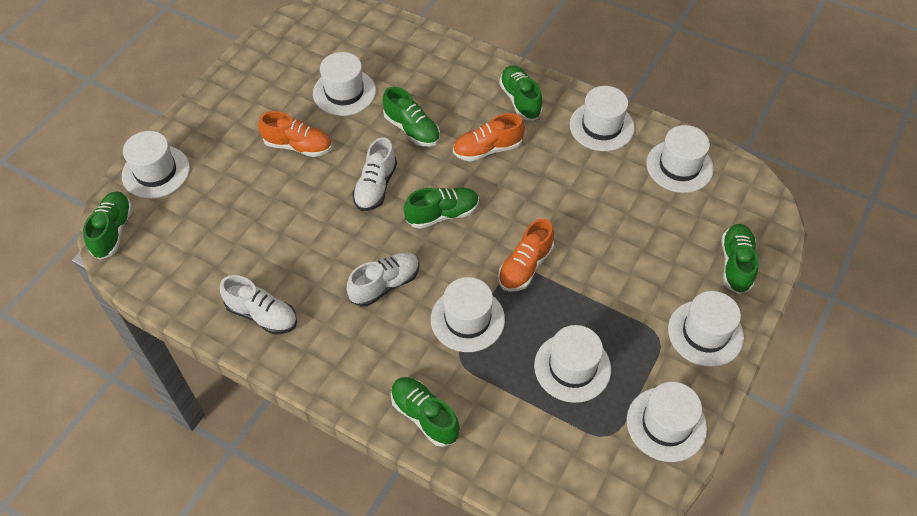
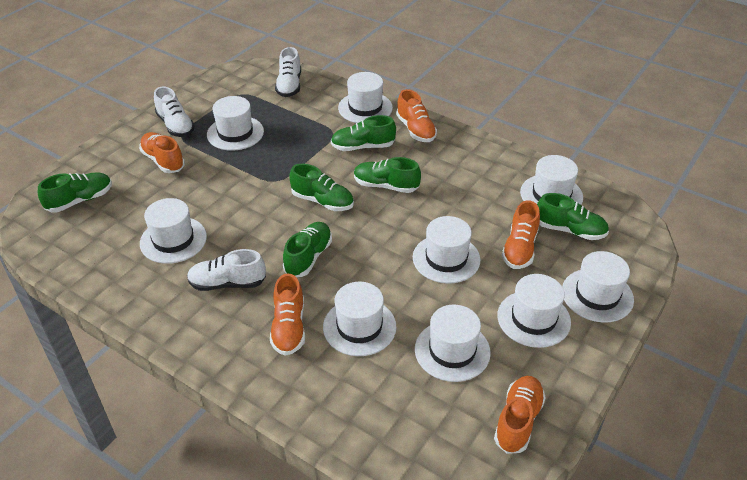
orange shoe: 3 -> 5
white hat: 8 -> 9

